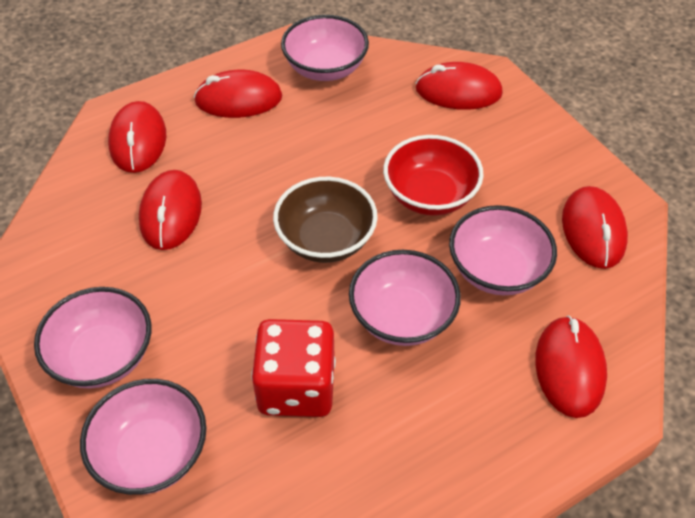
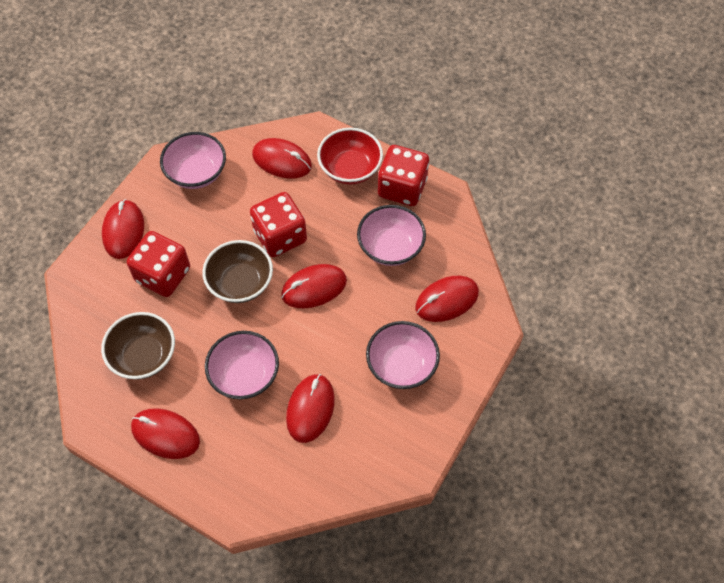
brown bowl: 1 -> 2
pink bowl: 5 -> 4
red dice: 1 -> 3

